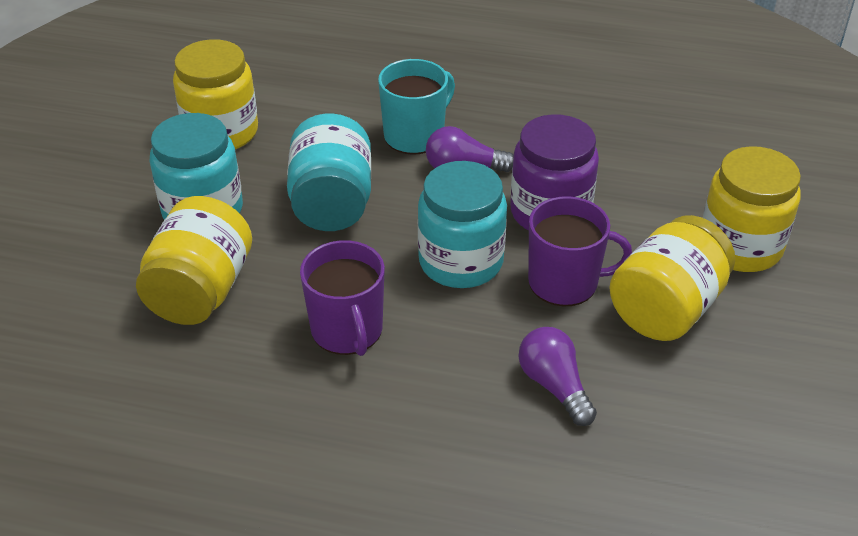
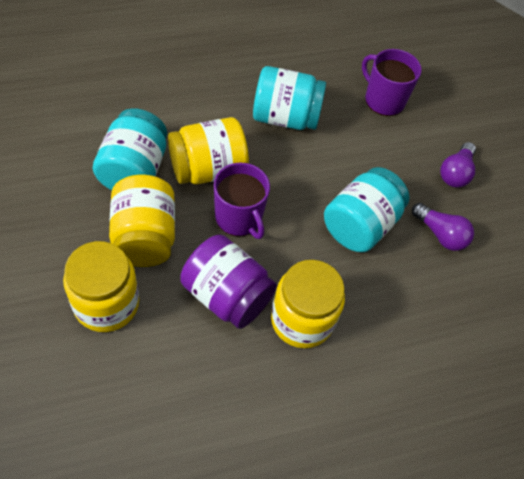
turquoise mug: 1 -> 0

